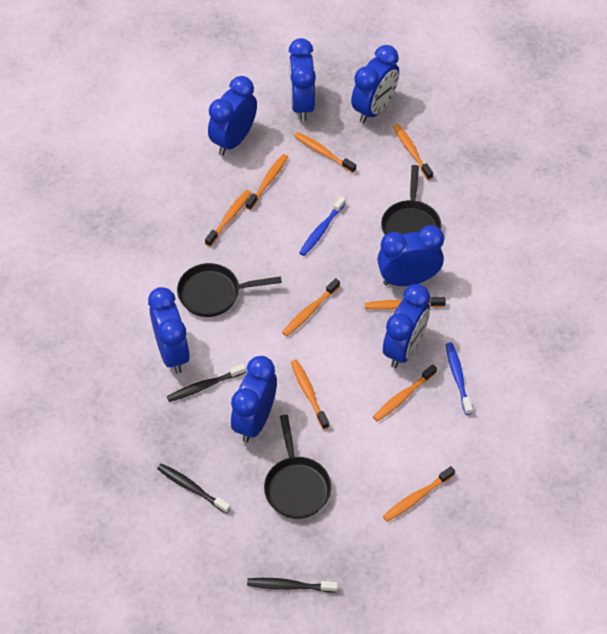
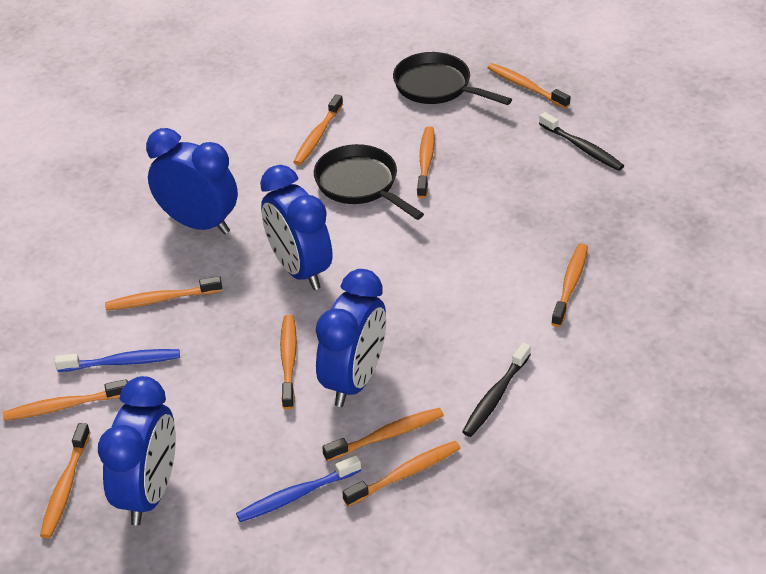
black pan: 3 -> 2
black toothbrush: 3 -> 2
blue clock: 7 -> 4
orange toothbrush: 9 -> 10

